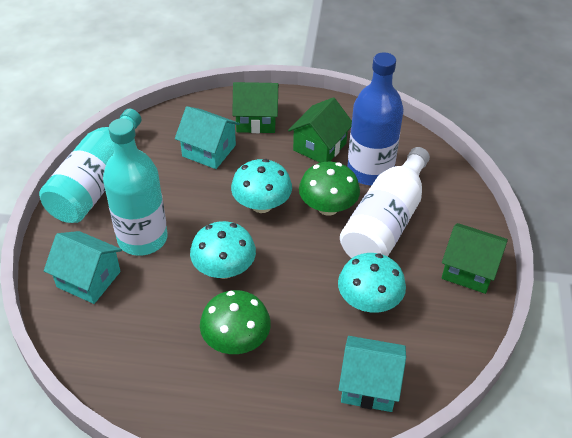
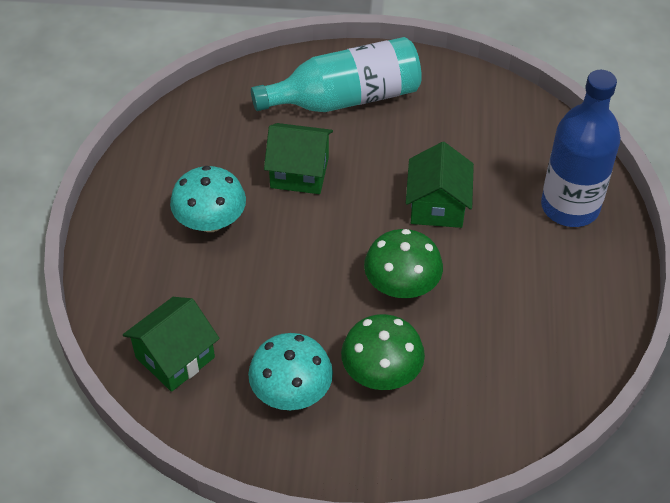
turquoise bottle: 2 -> 1
turquoise house: 3 -> 0
turquoise mushroom: 3 -> 2
white bottle: 1 -> 0

